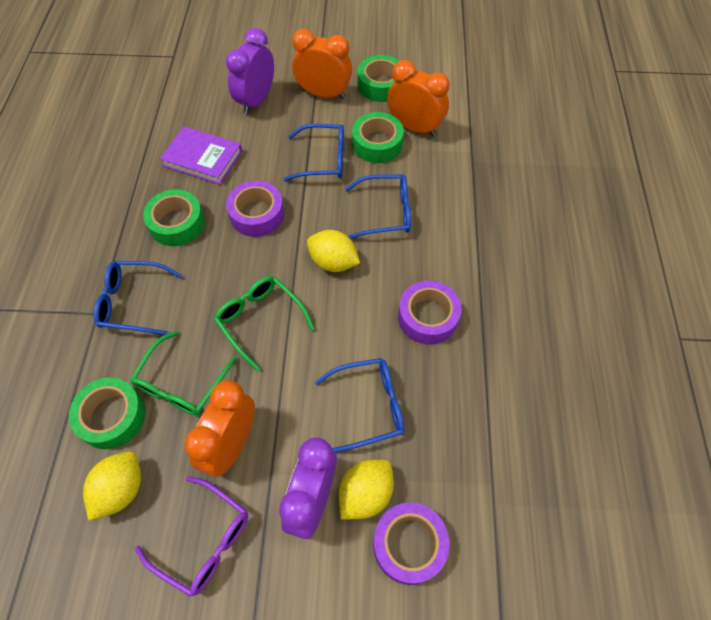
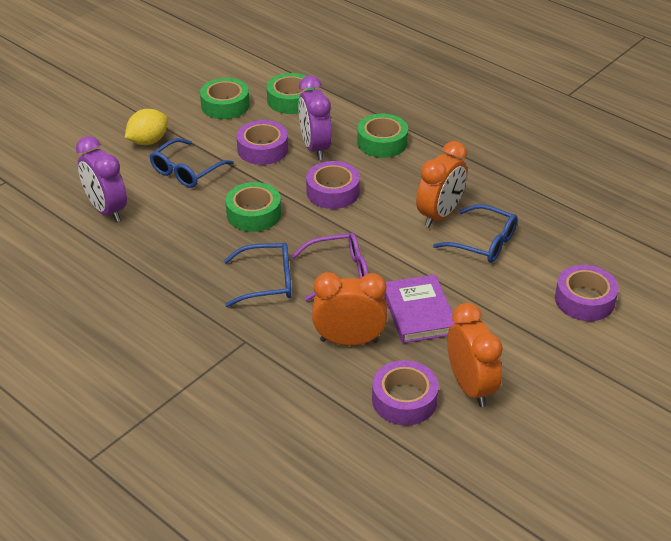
blue glasses: 4 -> 3
green glasses: 2 -> 0
purple tape: 3 -> 4
yellow lemon: 3 -> 1

